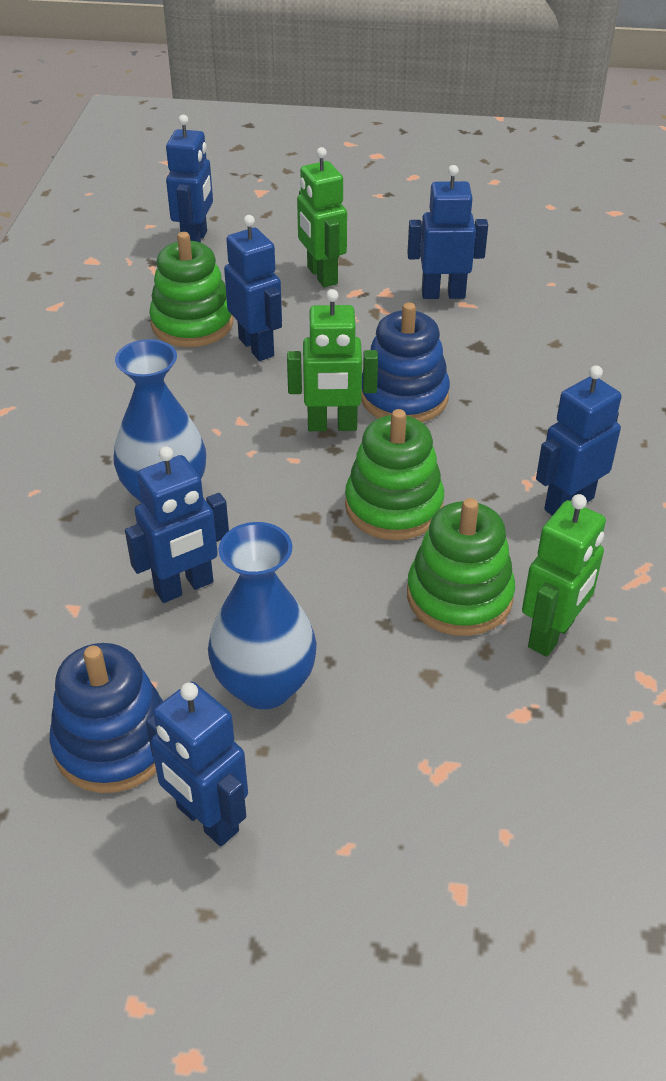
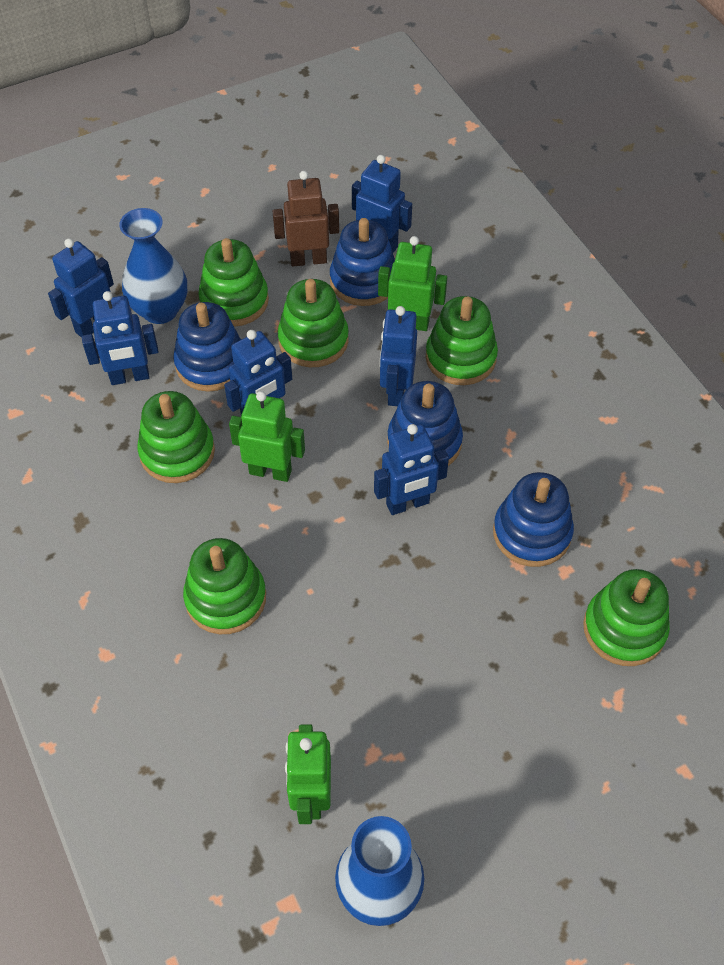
blue stacking toy: 2 -> 4
brown robot: 0 -> 1
green stacking toy: 3 -> 6

